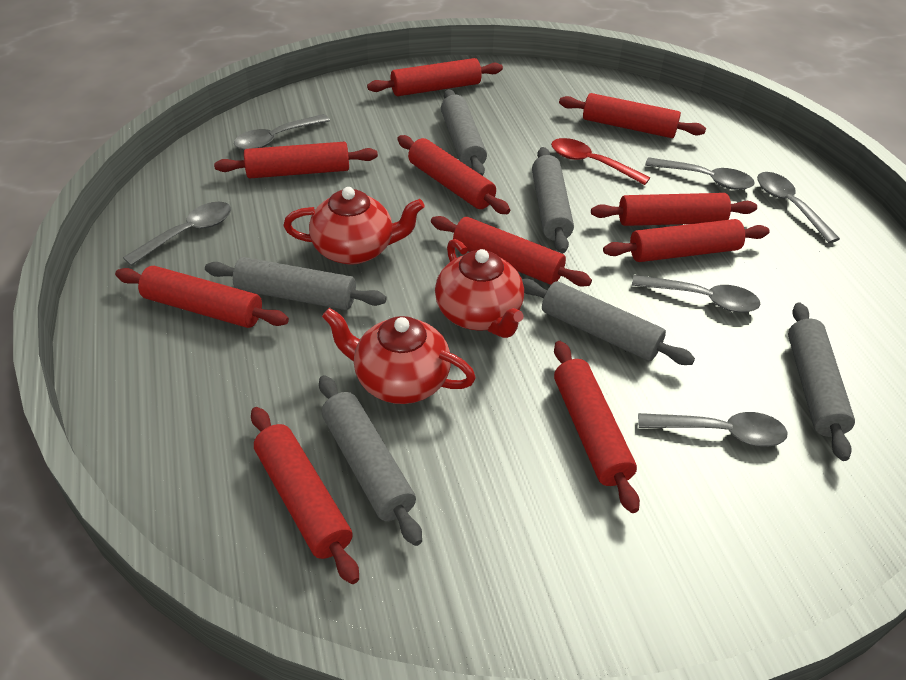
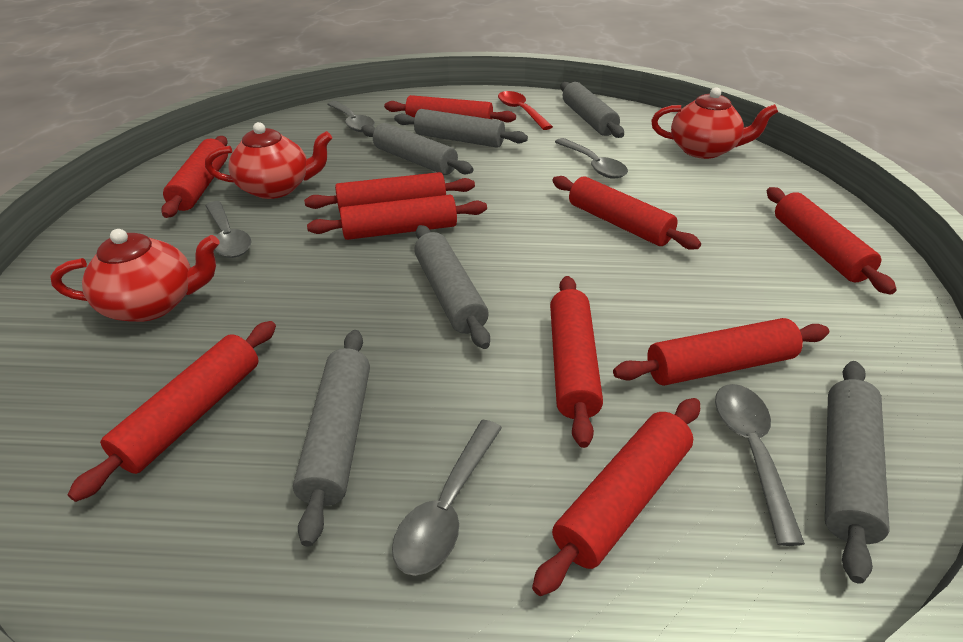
grey spoon: 6 -> 5

